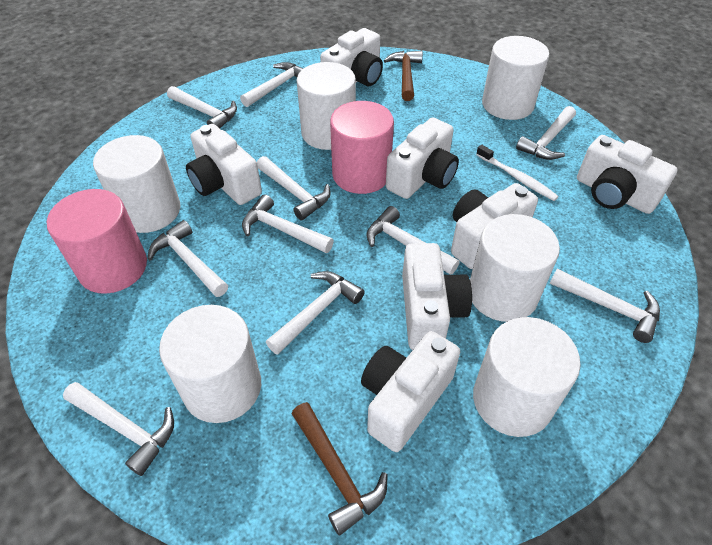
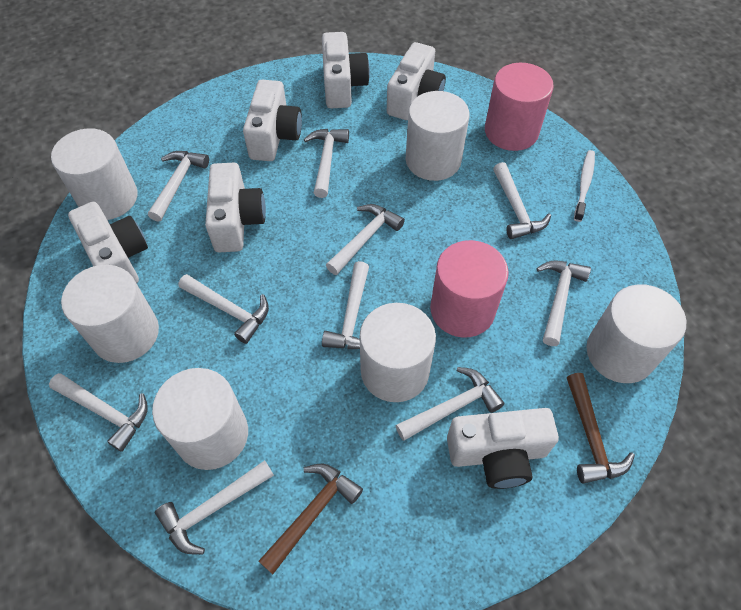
white camera: 7 -> 6

